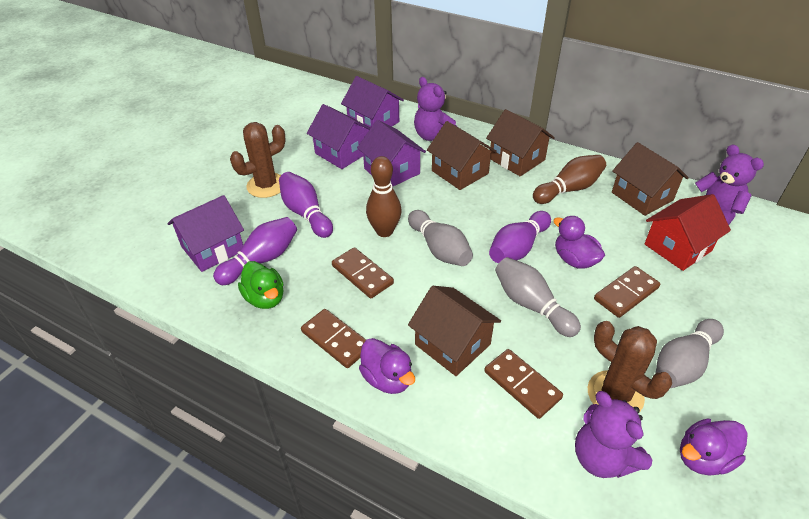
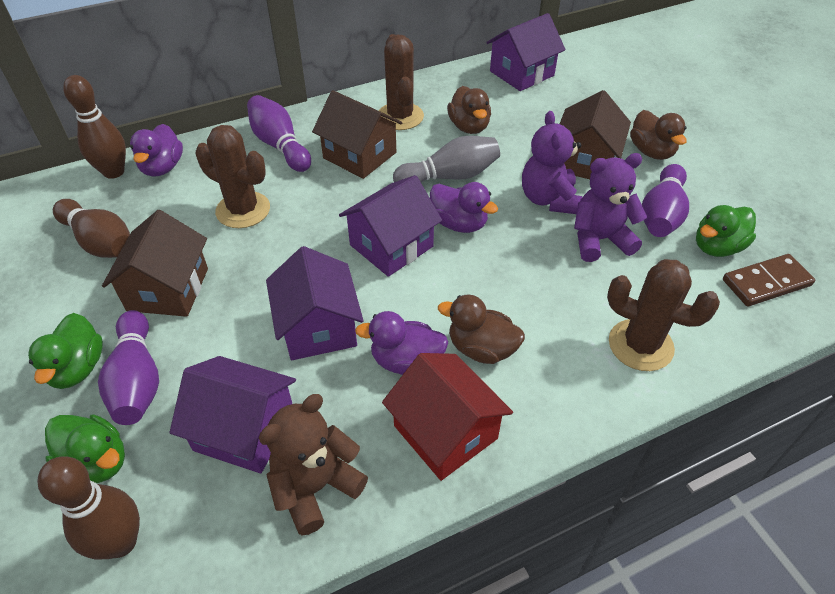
brown bowling pin: 2 -> 3
brown cactus: 2 -> 3
brown domino: 4 -> 1
brown duck: 0 -> 3
brown house: 4 -> 3
brown teddy bear: 0 -> 1
green duck: 1 -> 3
grey bowling pin: 3 -> 1
purple teddy bear: 3 -> 2

